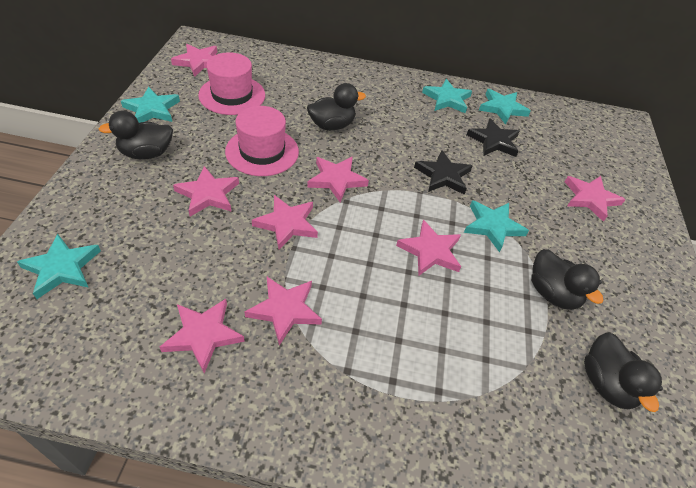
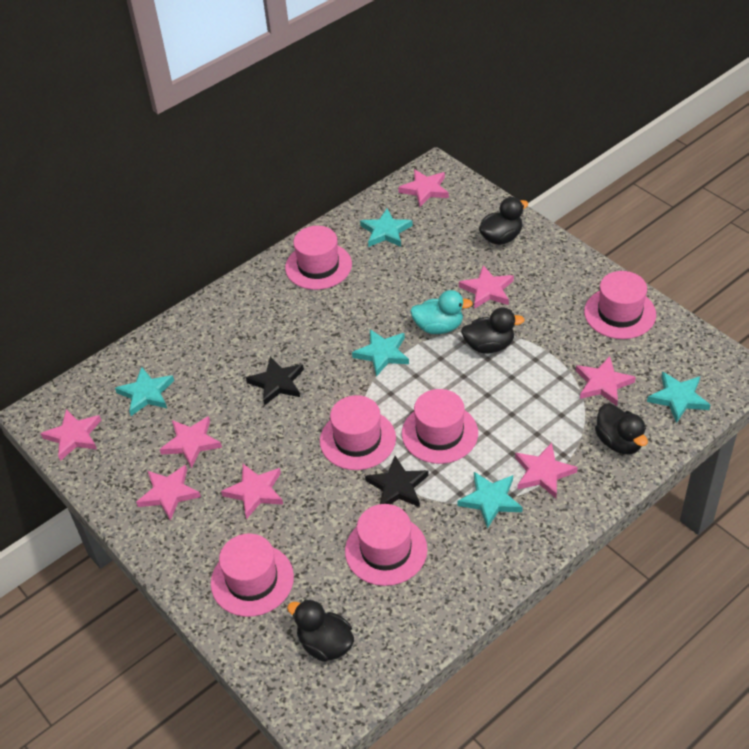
pink hat: 2 -> 6
turquoise duck: 0 -> 1

